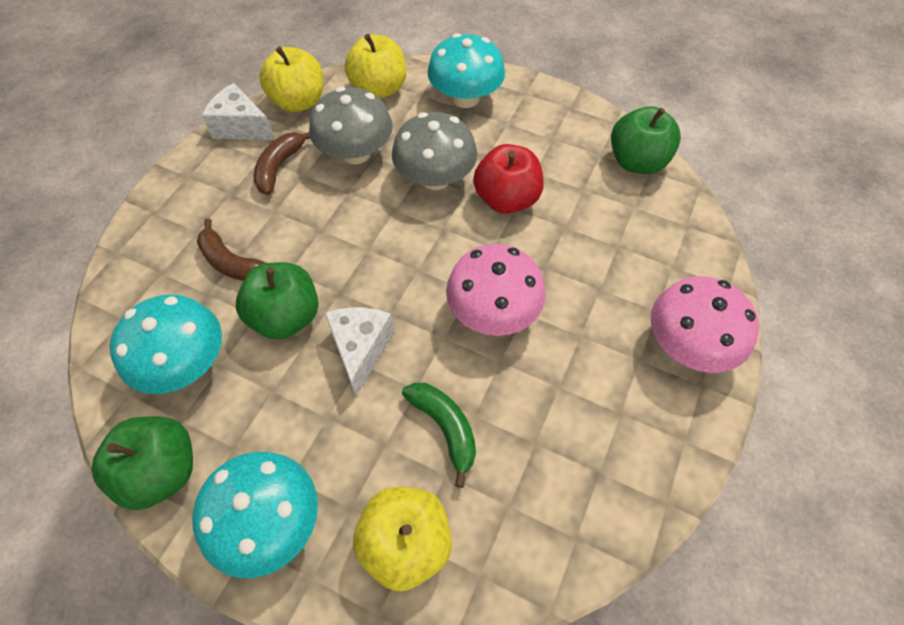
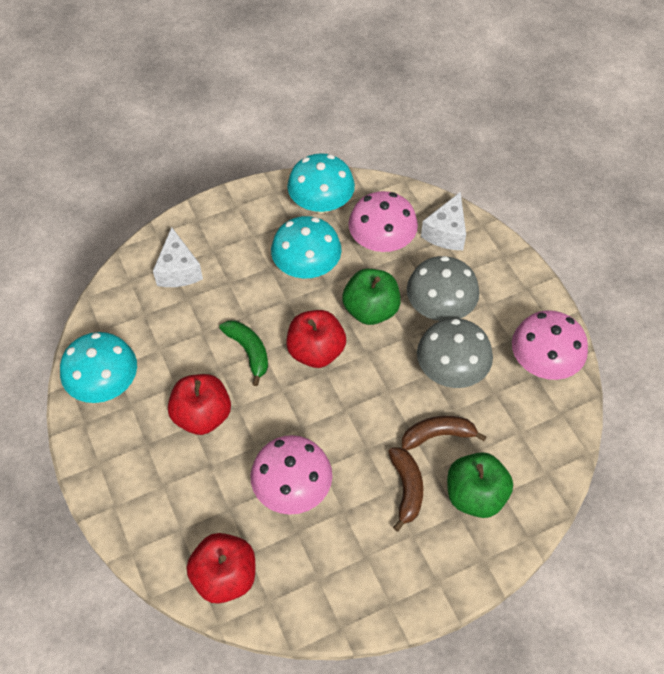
green apple: 3 -> 2
pink mushroom: 2 -> 3
red apple: 1 -> 3
yellow apple: 3 -> 0

